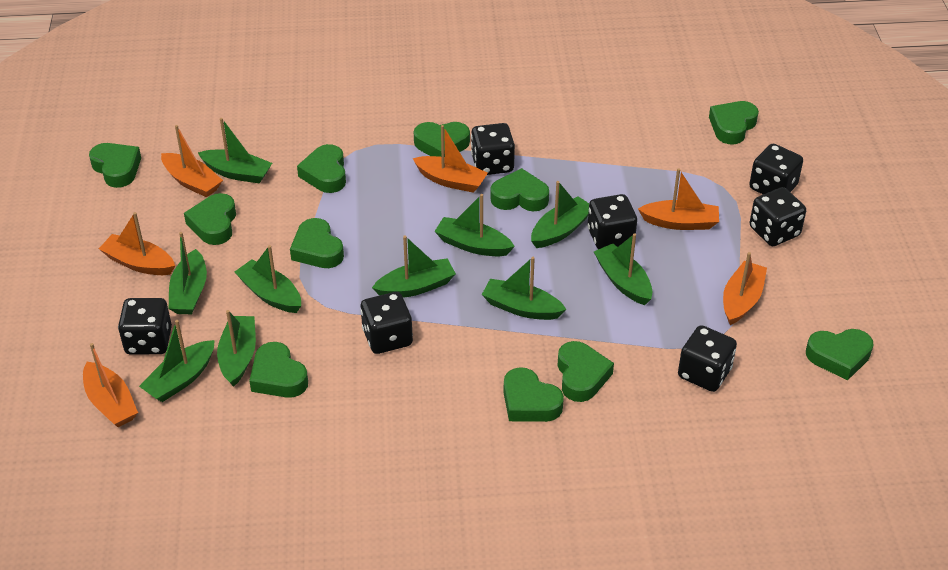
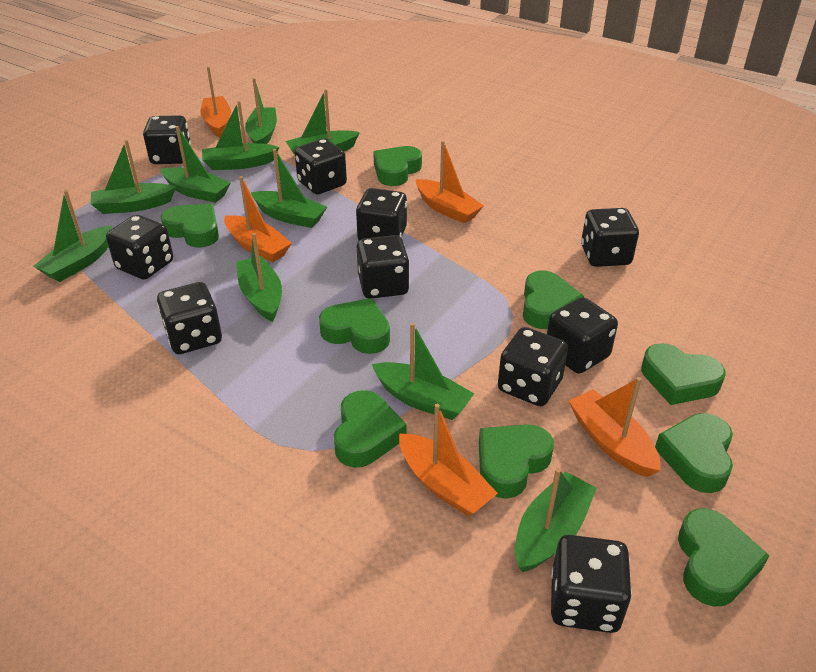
black dice: 7 -> 10
green heart: 11 -> 9
orange boat: 6 -> 5

